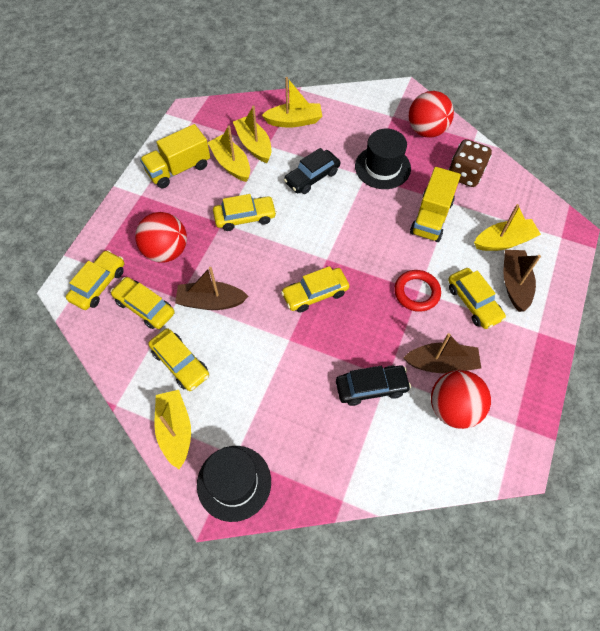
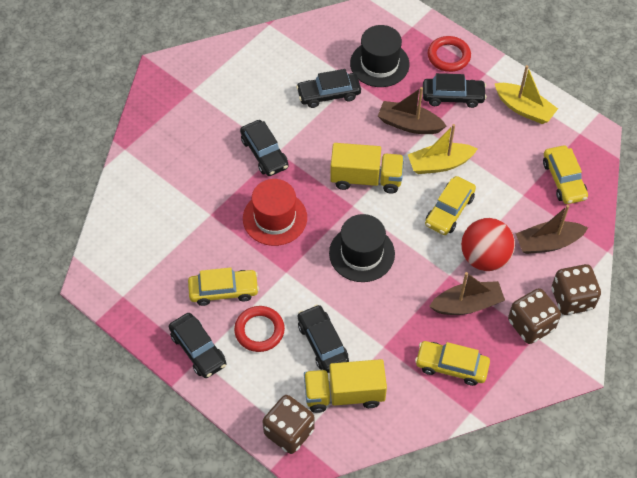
black car: 2 -> 5
brown dice: 1 -> 3
red ball: 3 -> 1
red hat: 0 -> 1
red ring: 1 -> 2
yellow boat: 5 -> 2
yellow car: 6 -> 4

